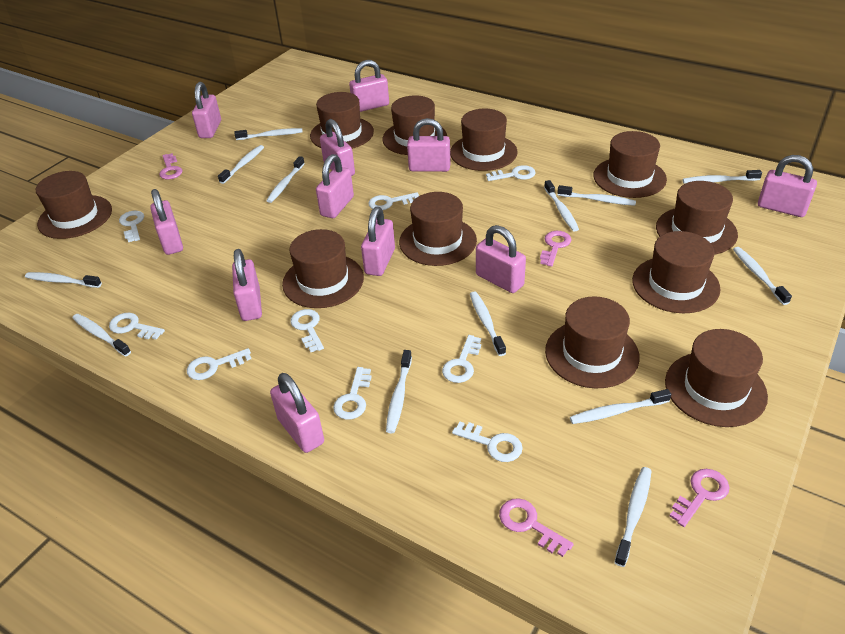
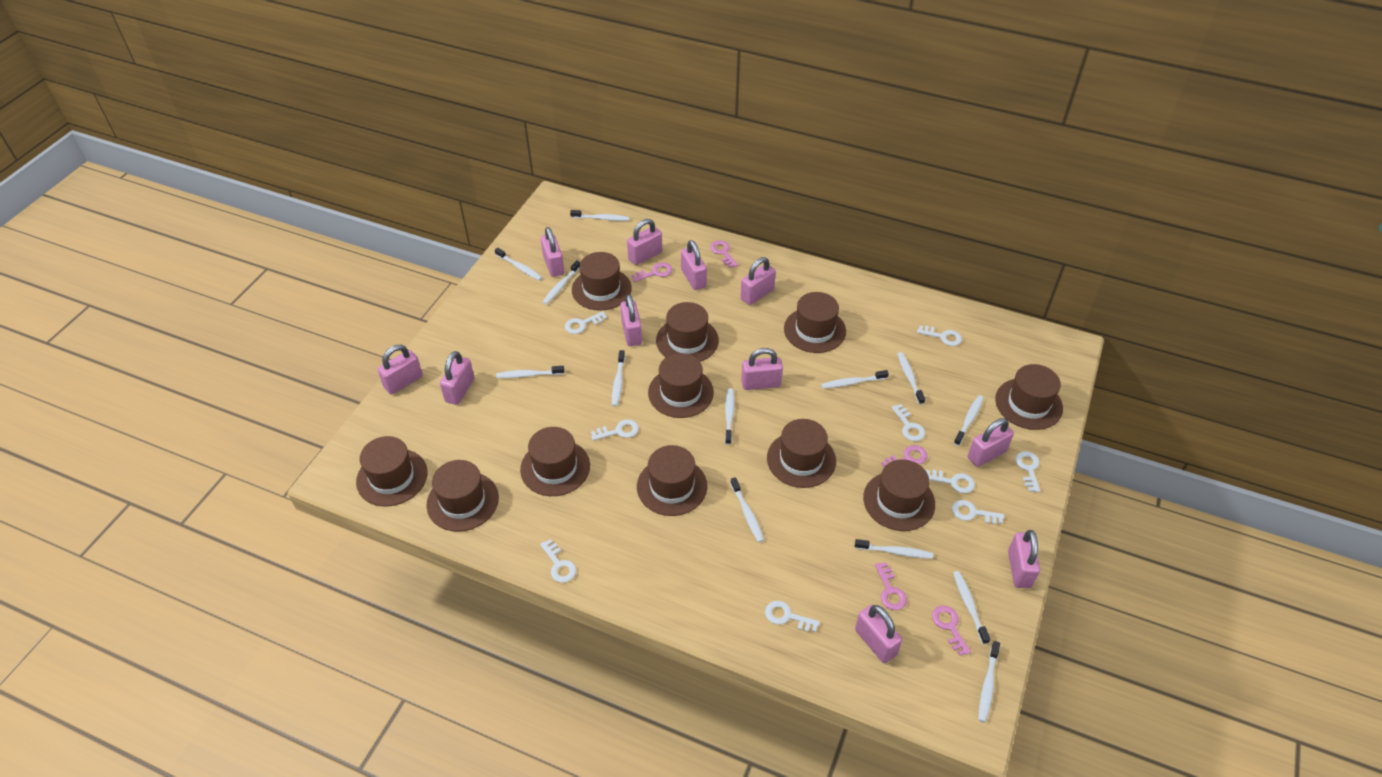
pink key: 4 -> 5

